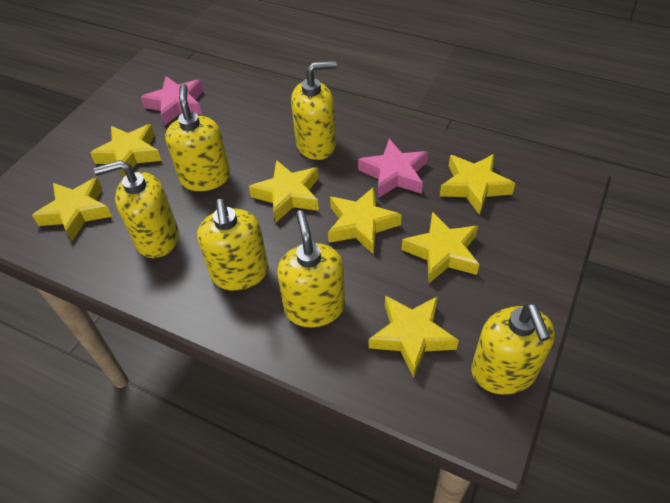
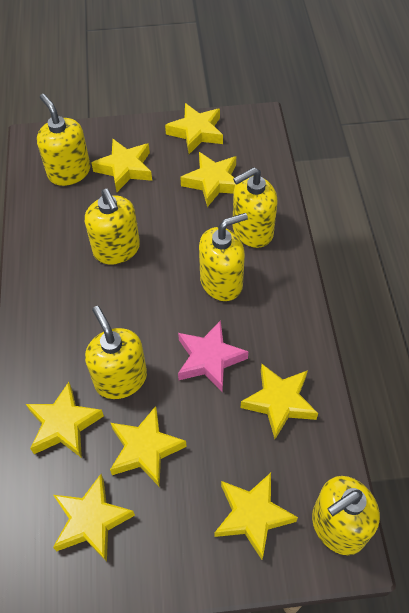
pink star: 2 -> 1
yellow star: 7 -> 8

